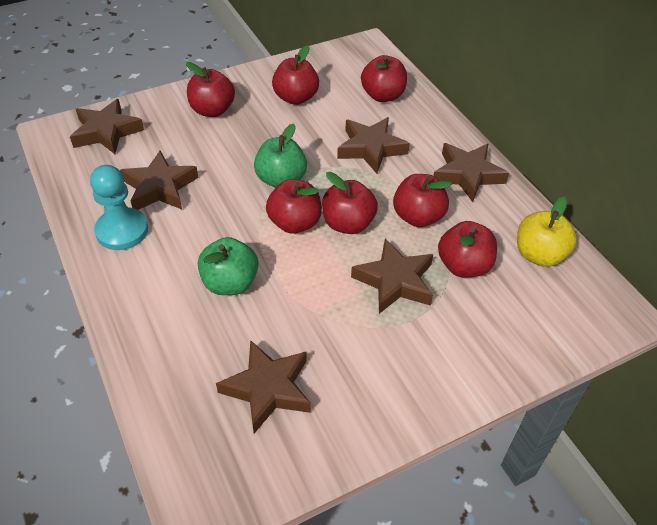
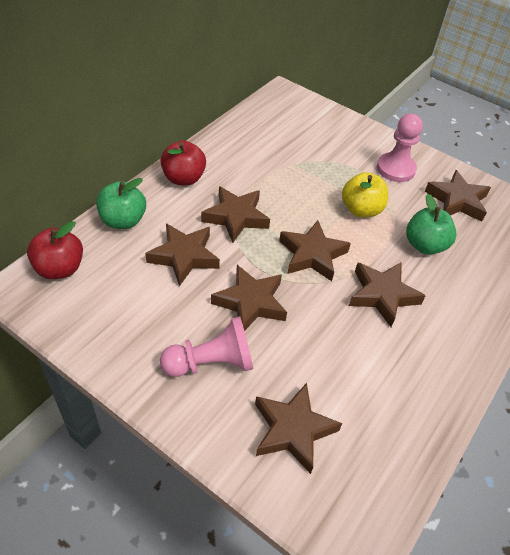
brown star: 6 -> 7
pink pawn: 0 -> 2
red apple: 7 -> 2
turquoise pawn: 1 -> 0

